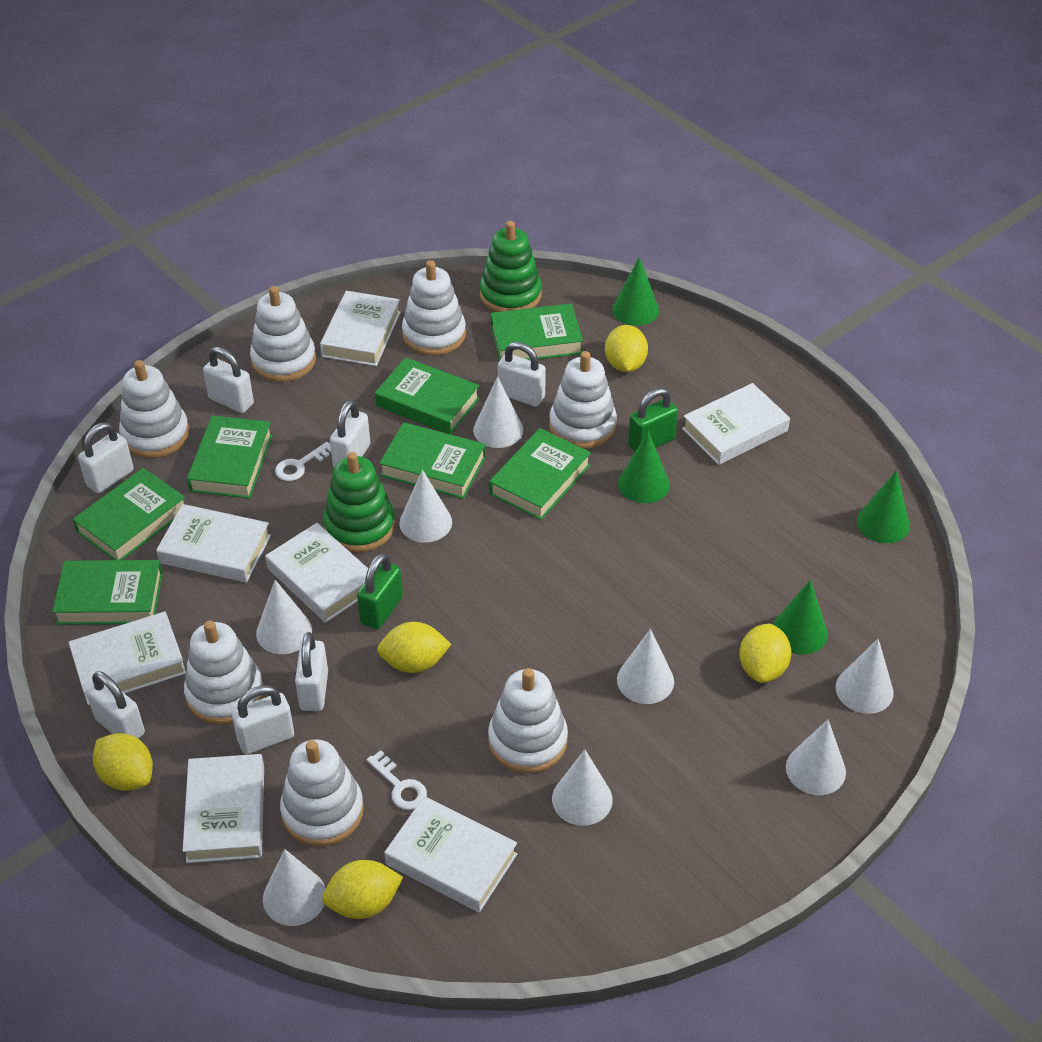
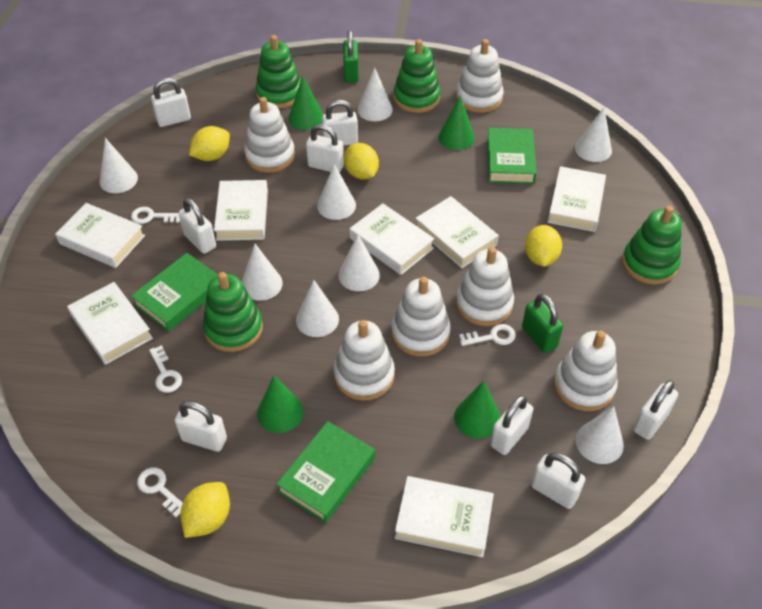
green book: 7 -> 3
green stacking toy: 2 -> 4
white key: 2 -> 4
white padlock: 7 -> 8
white stacking toy: 7 -> 6
yellow lemon: 5 -> 4

